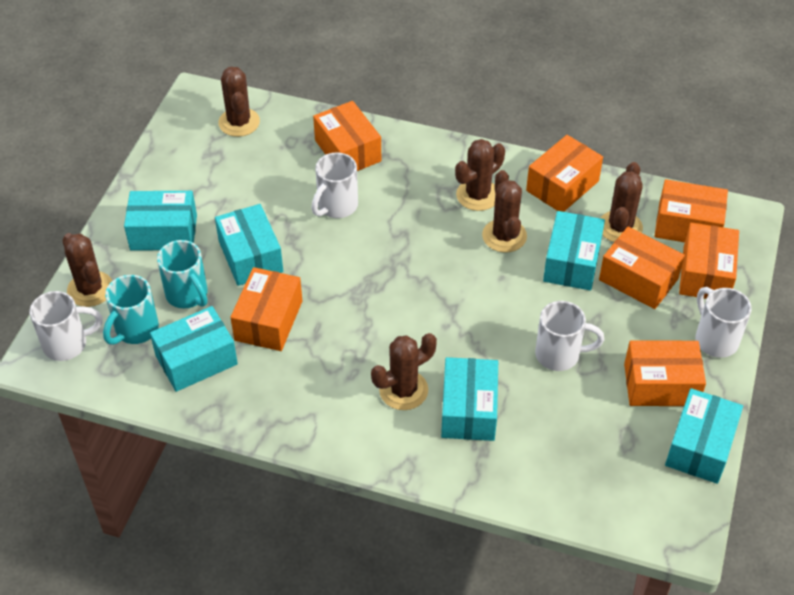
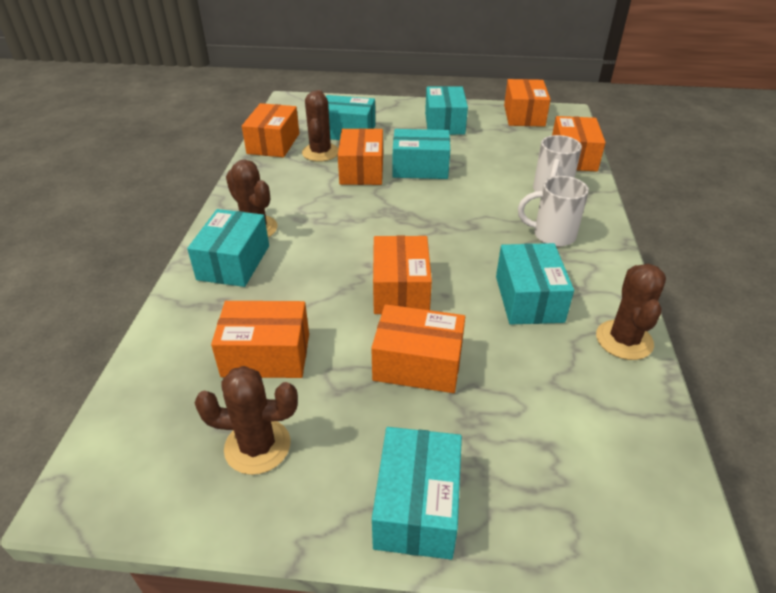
brown cactus: 6 -> 4
turquoise mug: 2 -> 0
white mug: 4 -> 2

